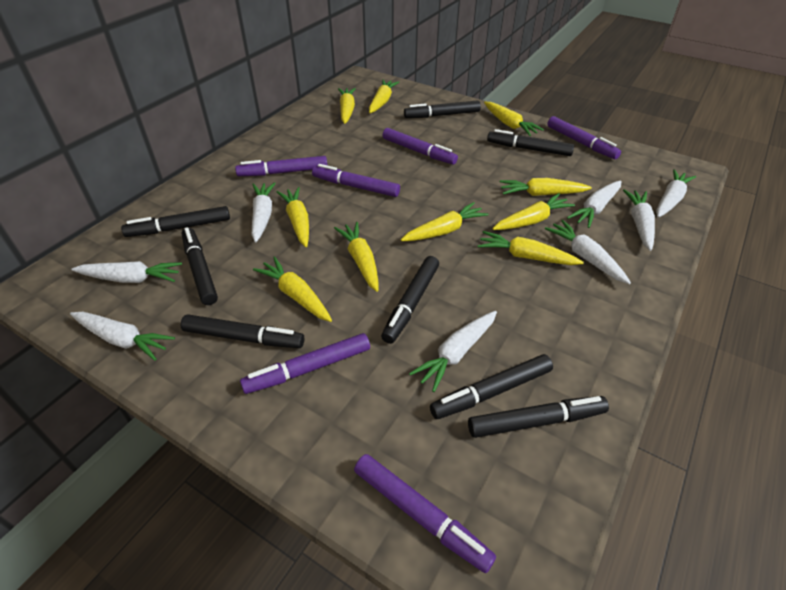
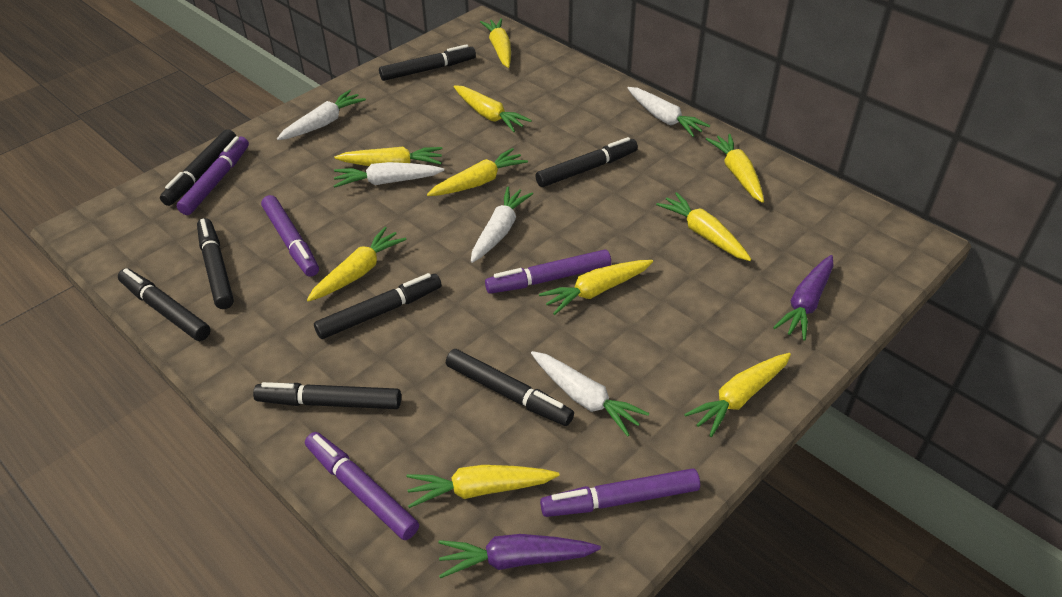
purple carrot: 0 -> 2
purple marker: 6 -> 5
white carrot: 8 -> 5

